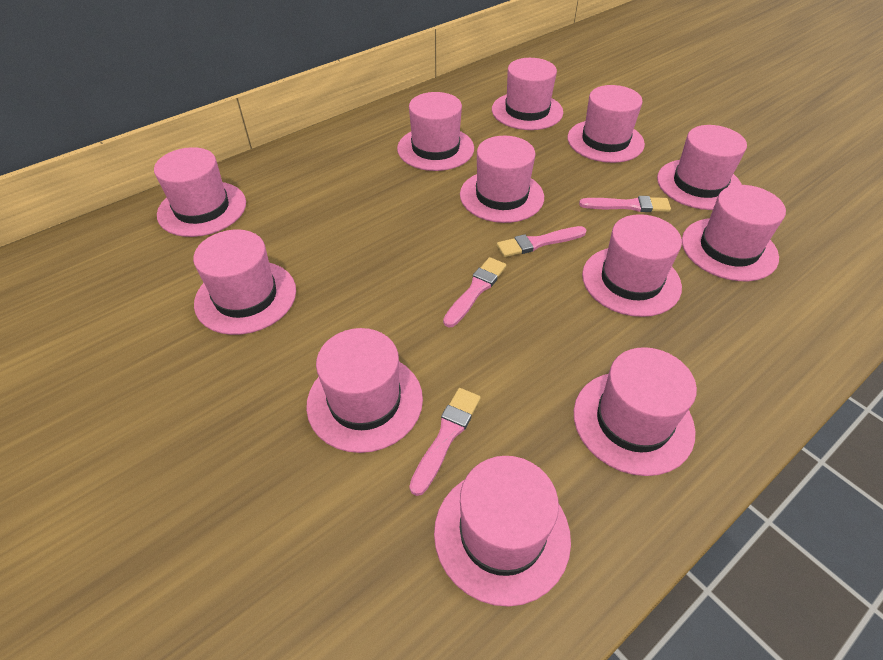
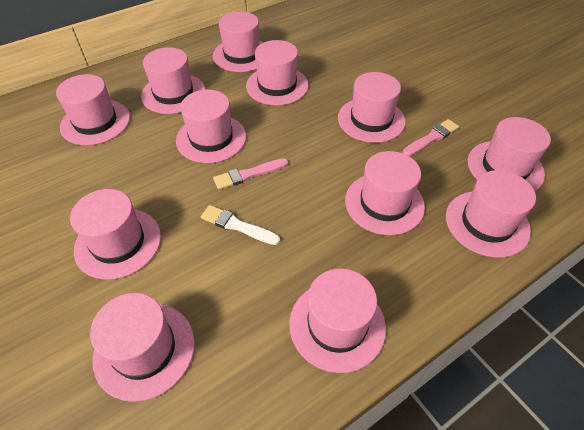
pink brush: 4 -> 2
white brush: 0 -> 1

